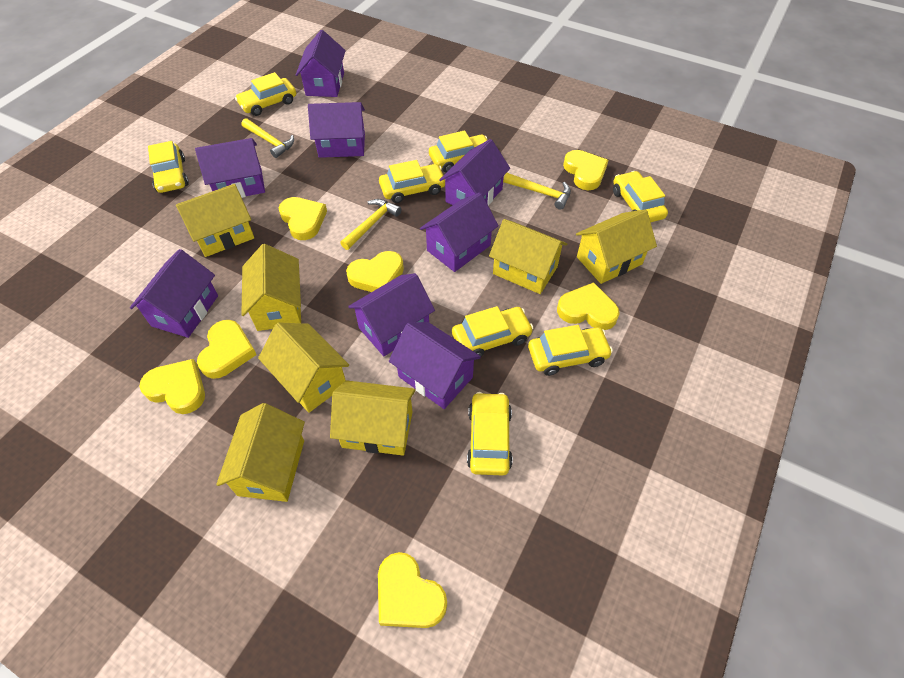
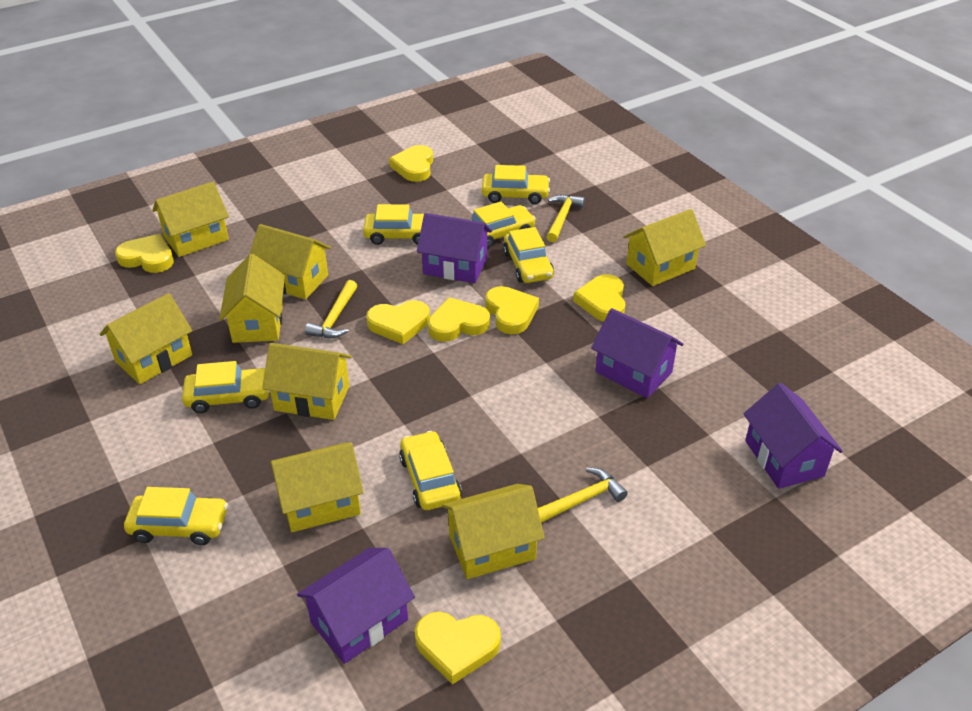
purple house: 8 -> 4
yellow car: 8 -> 7
yellow house: 7 -> 8

